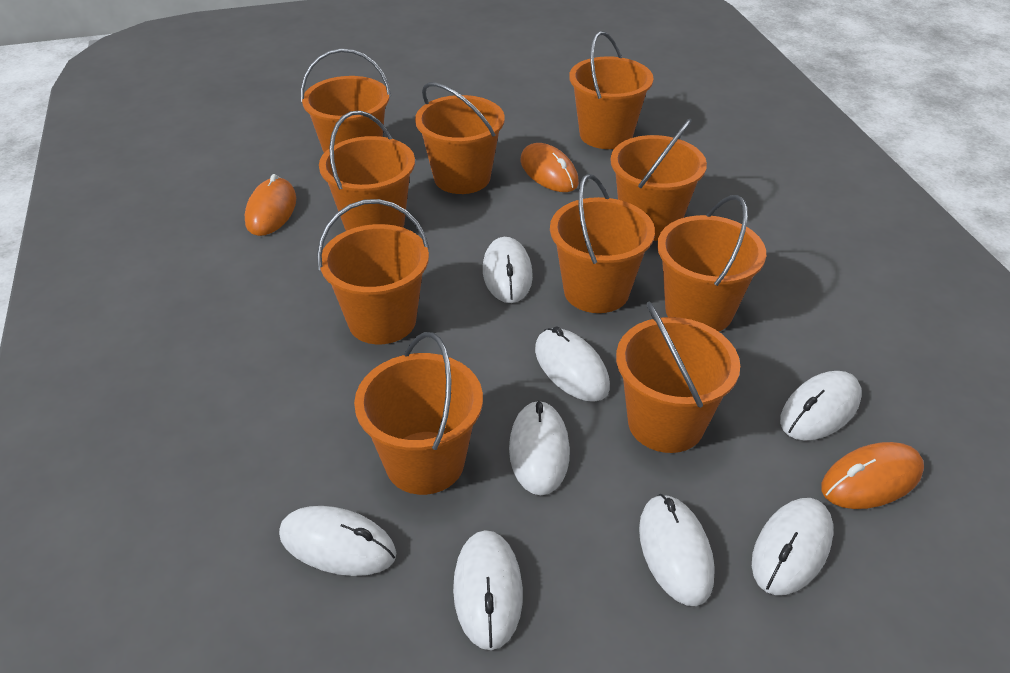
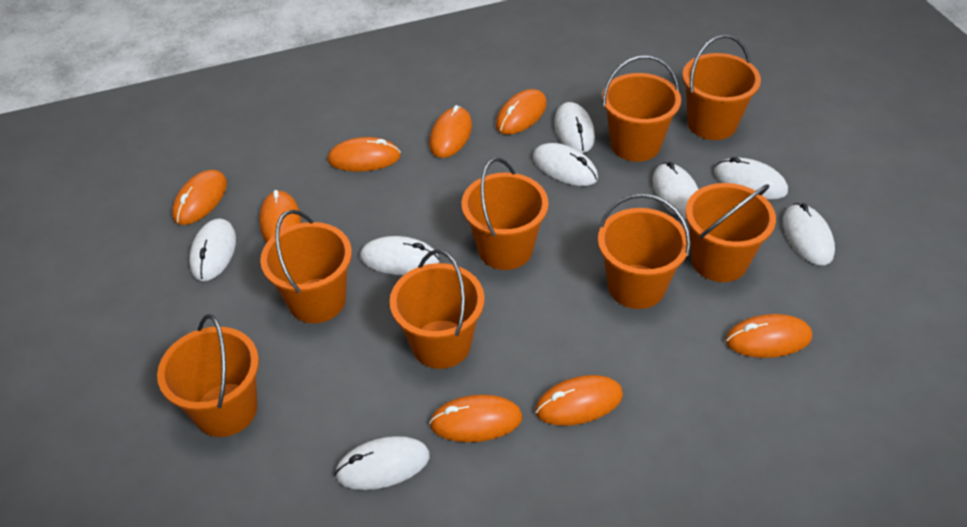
orange bucket: 10 -> 8
orange mouse: 3 -> 8

